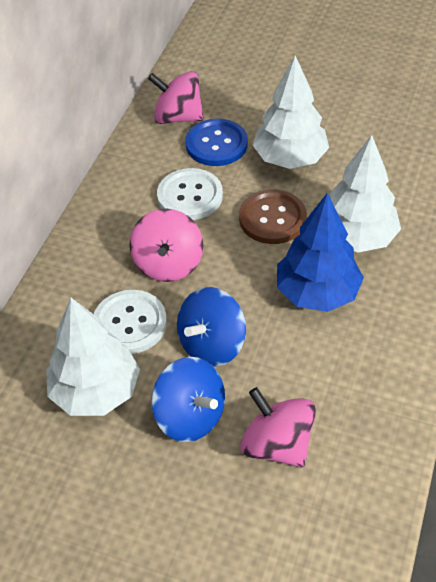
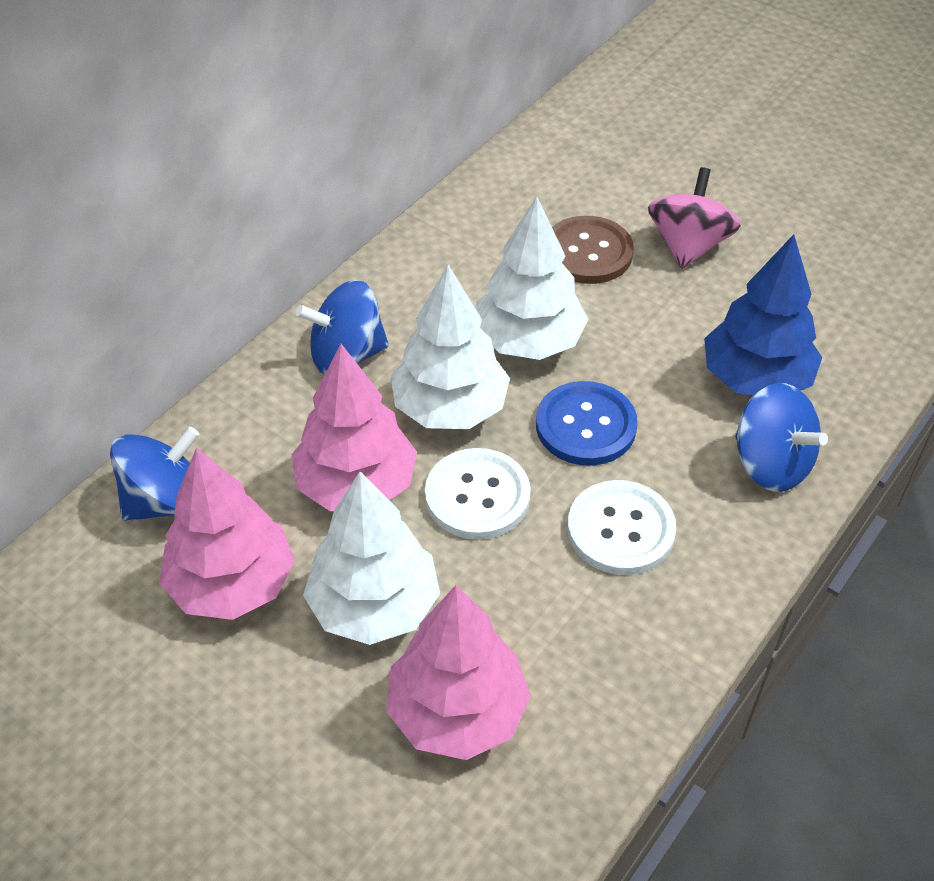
blue spinning top: 2 -> 3
pink spinning top: 3 -> 1
pink tree: 0 -> 3

